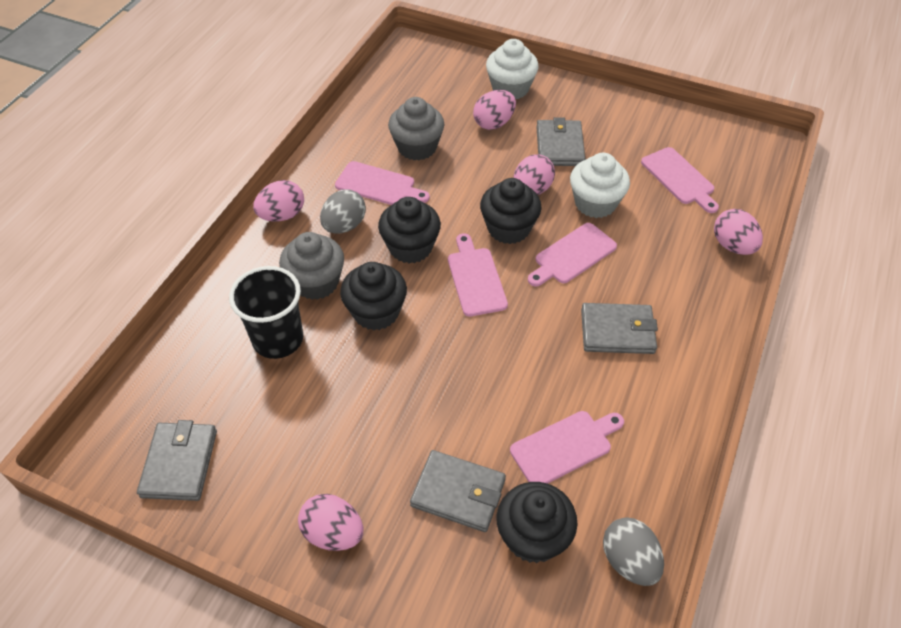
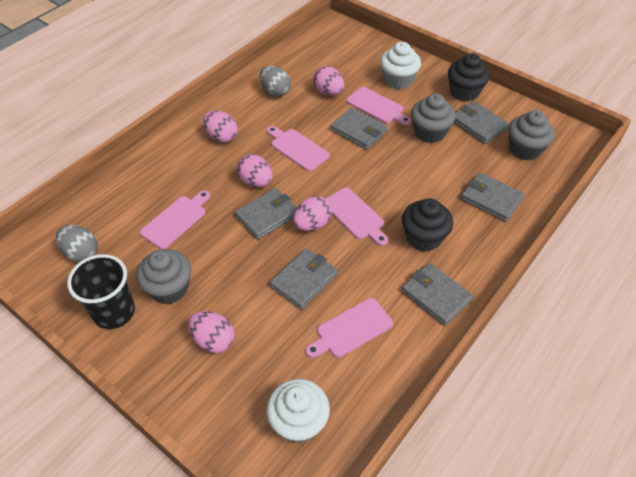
black cupcake: 4 -> 2
grey cupcake: 2 -> 3
grey wallet: 4 -> 6

